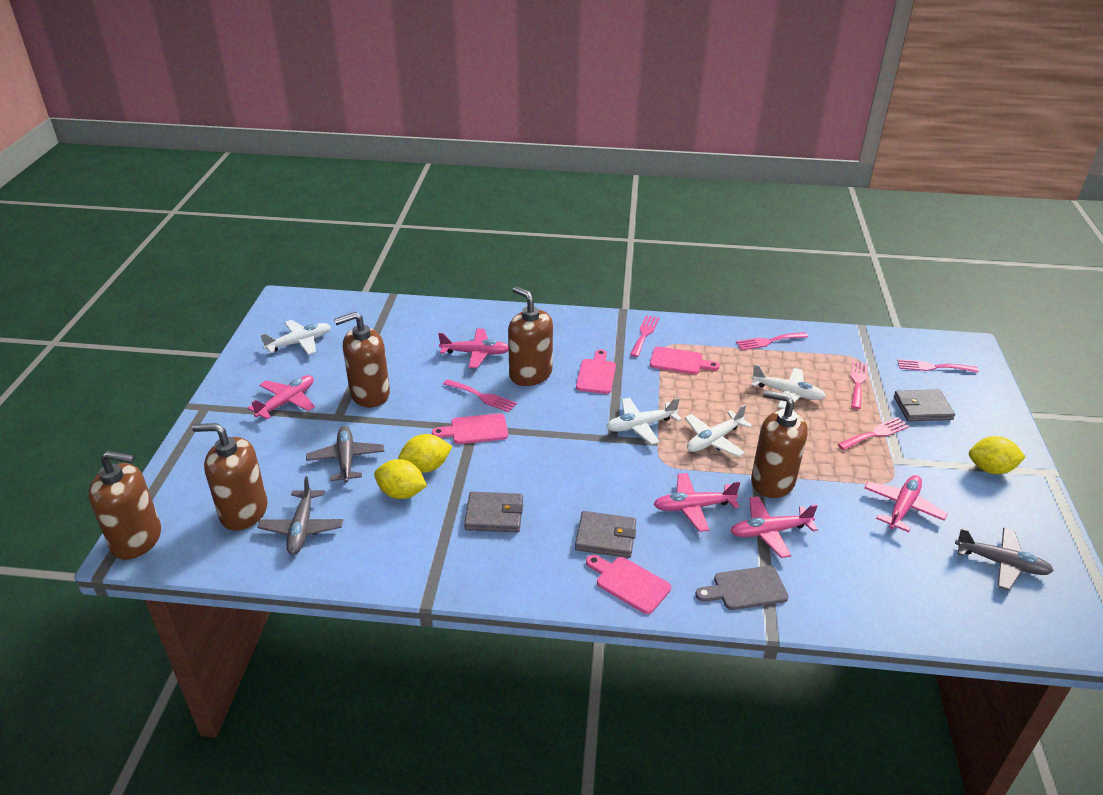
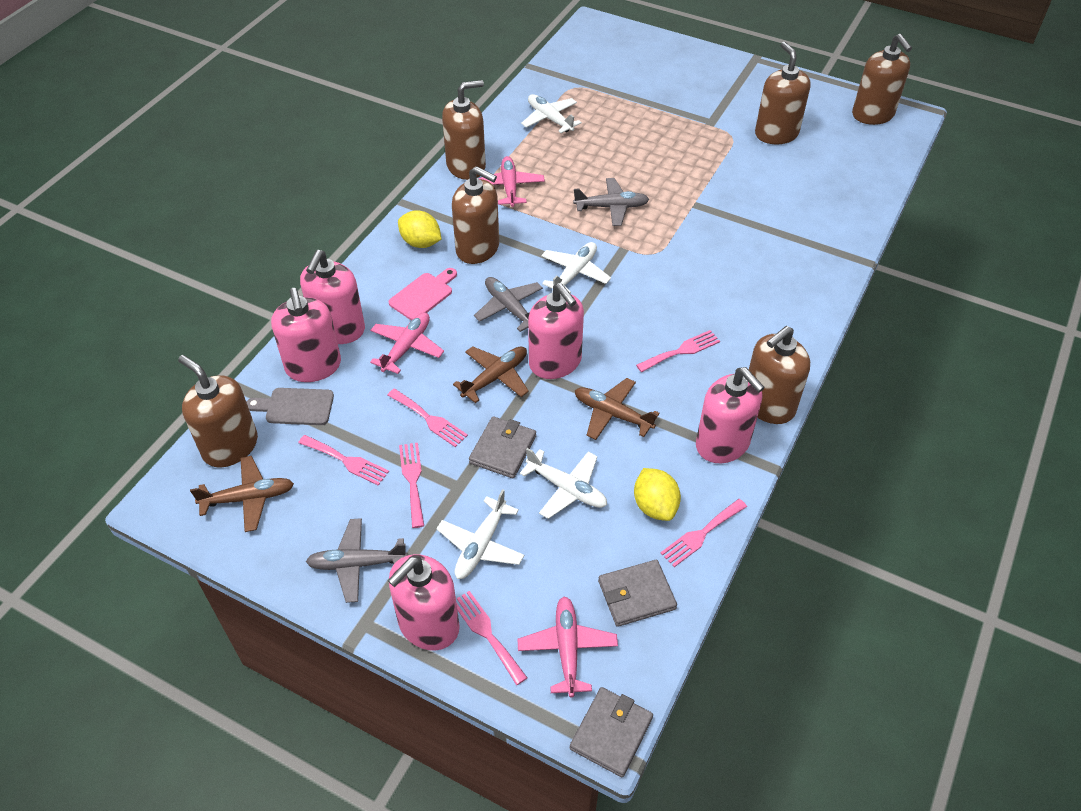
brown plane: 0 -> 3
brown soap dispenser: 5 -> 6
pink cutting board: 4 -> 1
pink plane: 5 -> 3
pink soap dispenser: 0 -> 5
yellow lemon: 3 -> 2

